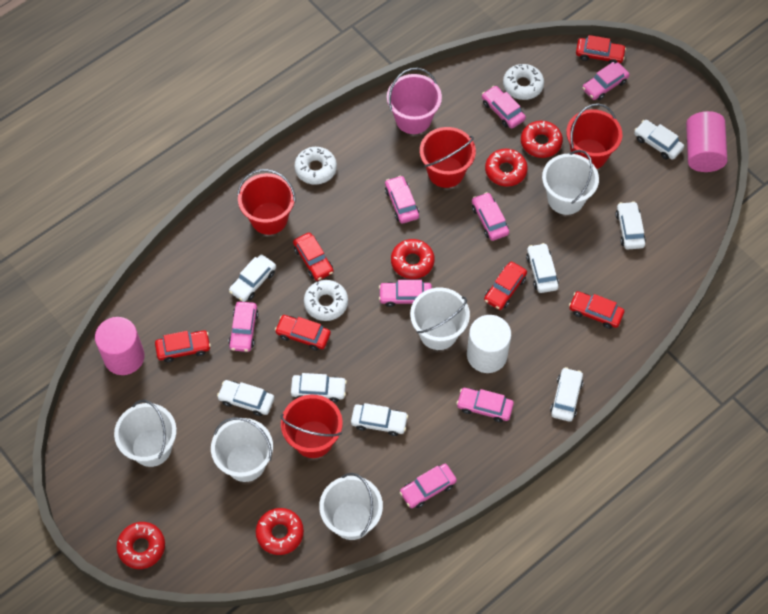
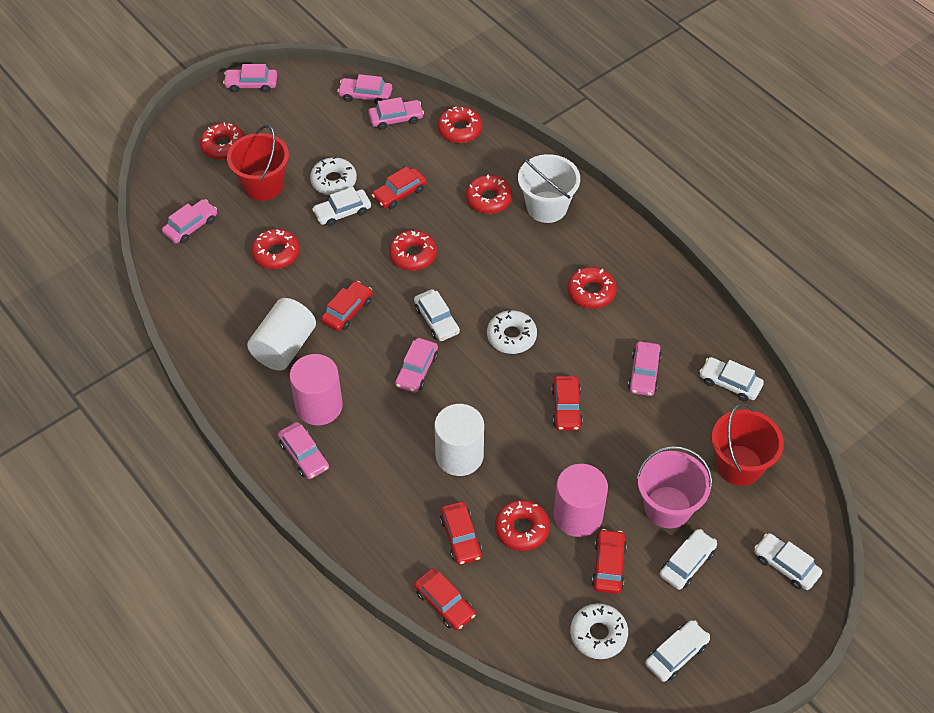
pink car: 8 -> 7
red bucket: 4 -> 2
red donut: 5 -> 7
white bucket: 5 -> 1
white car: 8 -> 6
white cylinder: 1 -> 2

